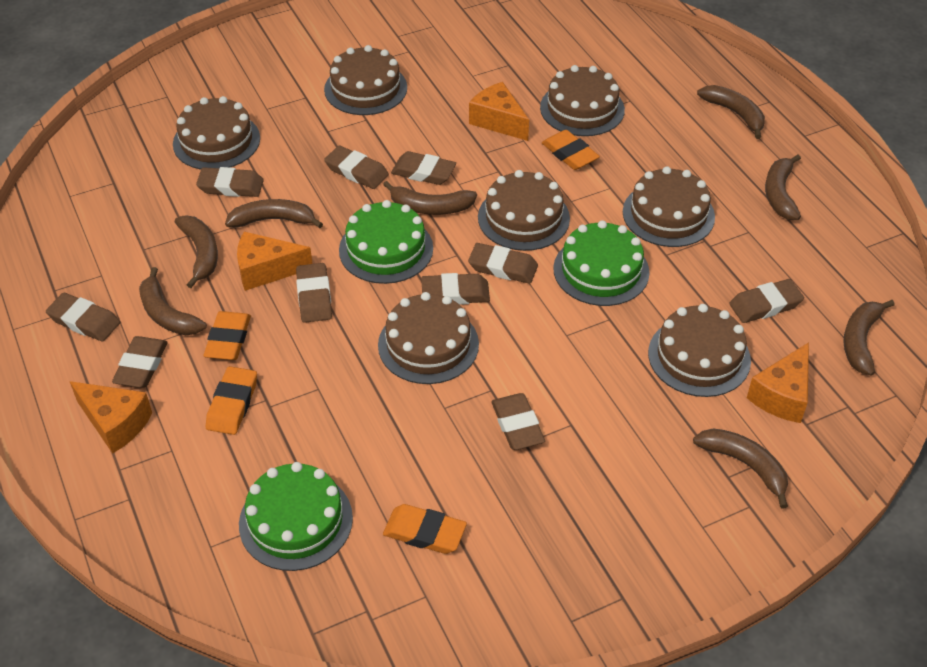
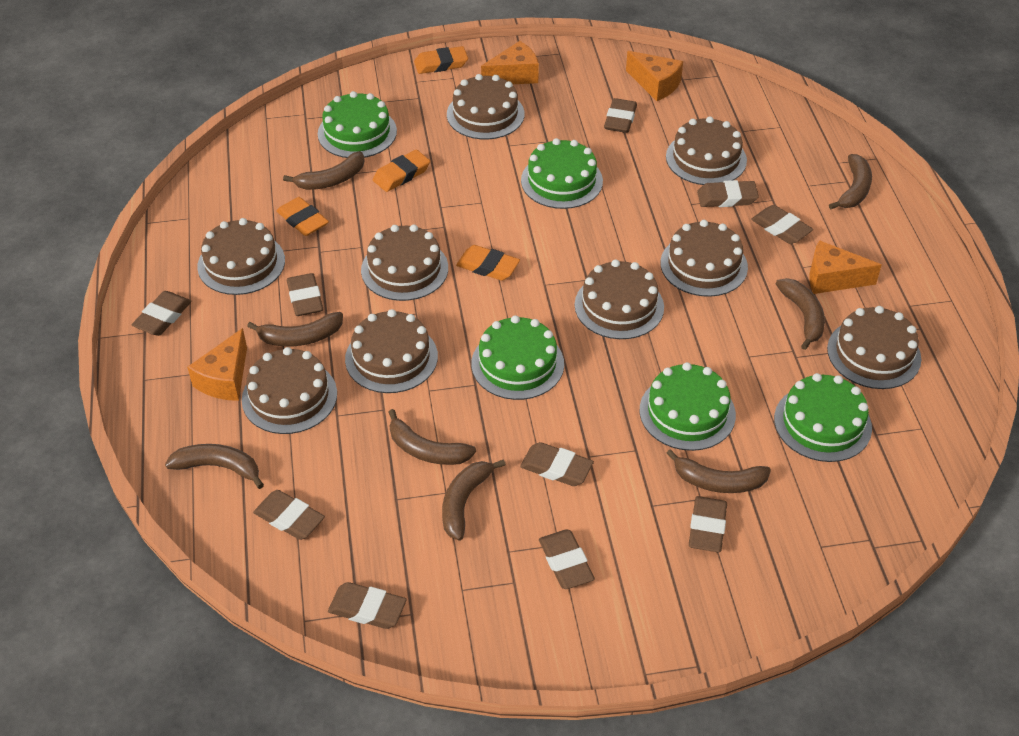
brown cake: 7 -> 9
green cake: 3 -> 5

